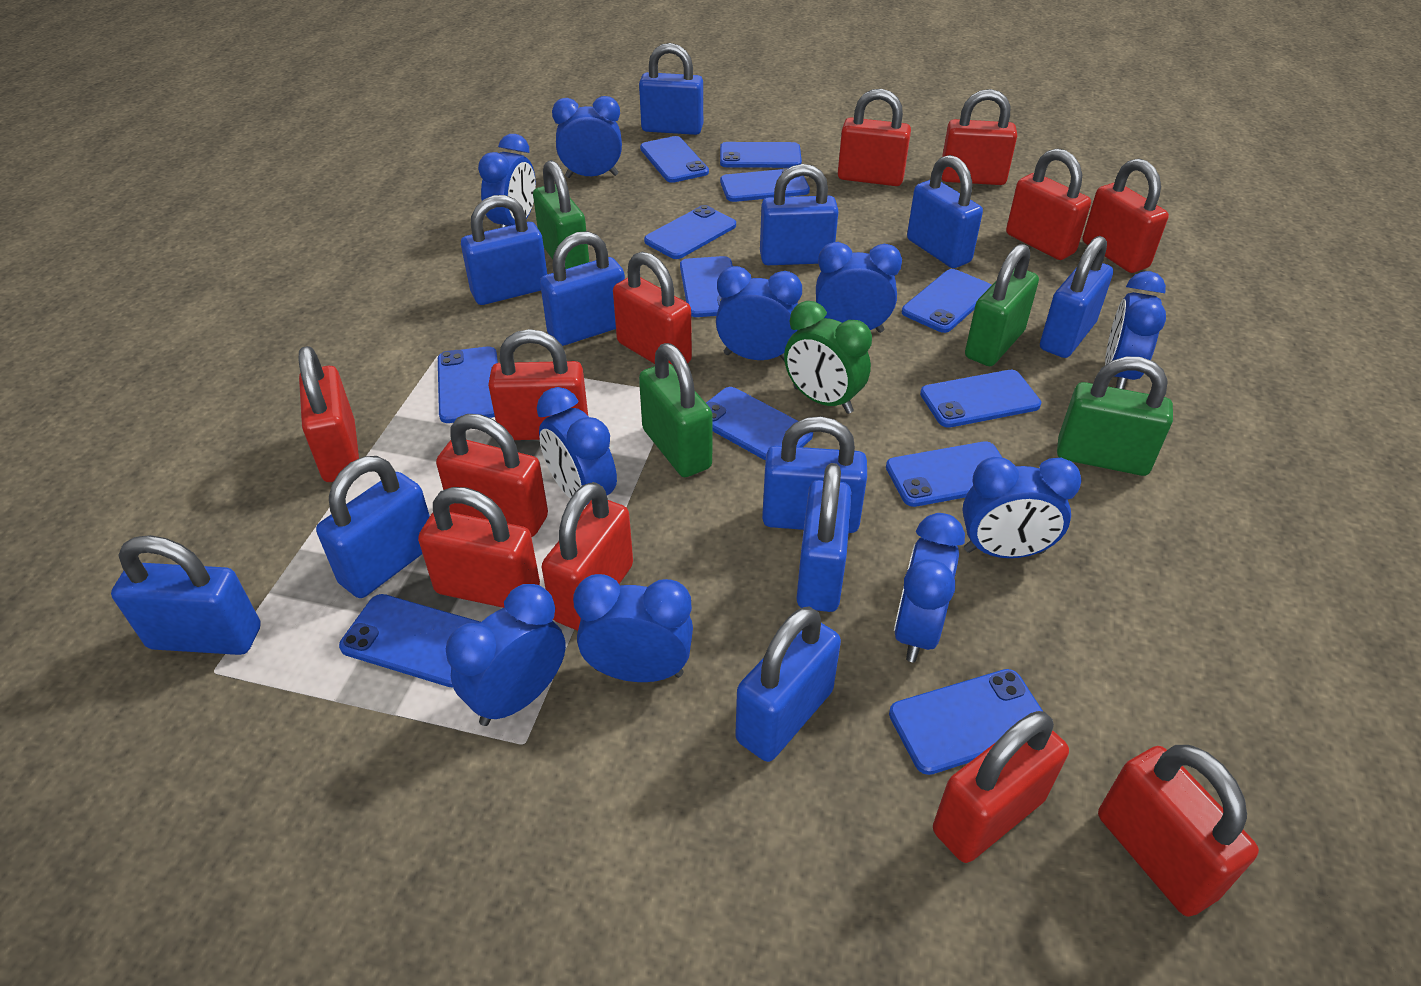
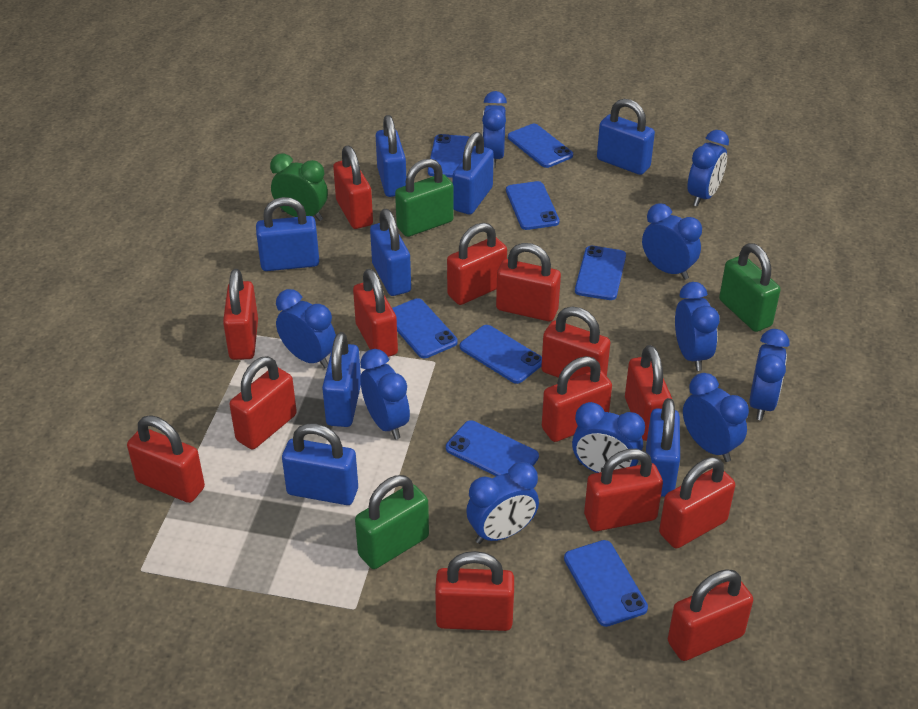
blue padlock: 11 -> 8
blue phone: 12 -> 8
green padlock: 4 -> 3
red padlock: 12 -> 14

